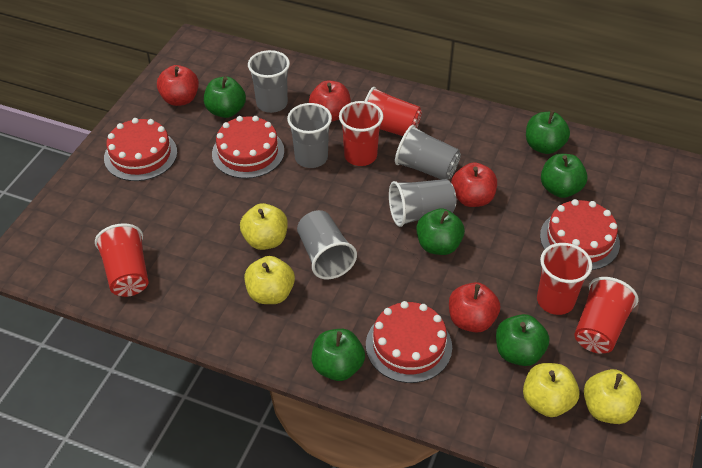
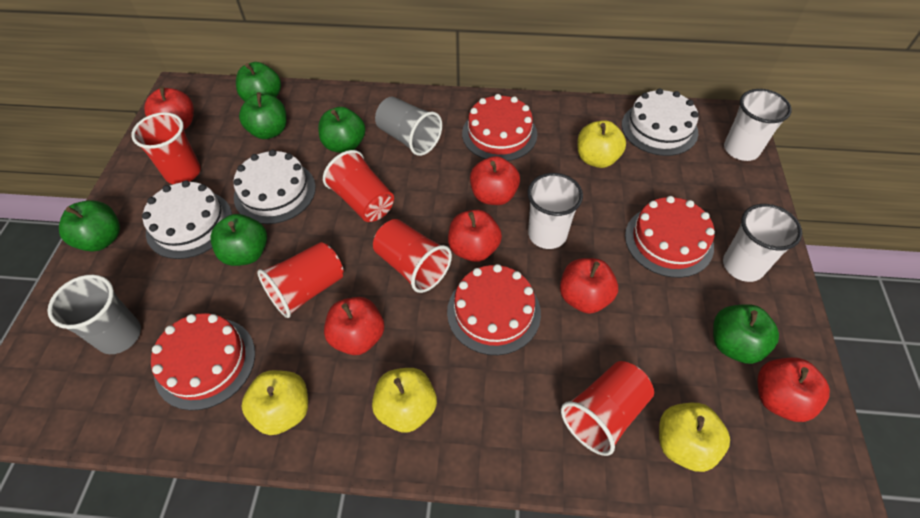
grey cup: 5 -> 2
red apple: 4 -> 6
white cake: 0 -> 3
white cup: 0 -> 3

